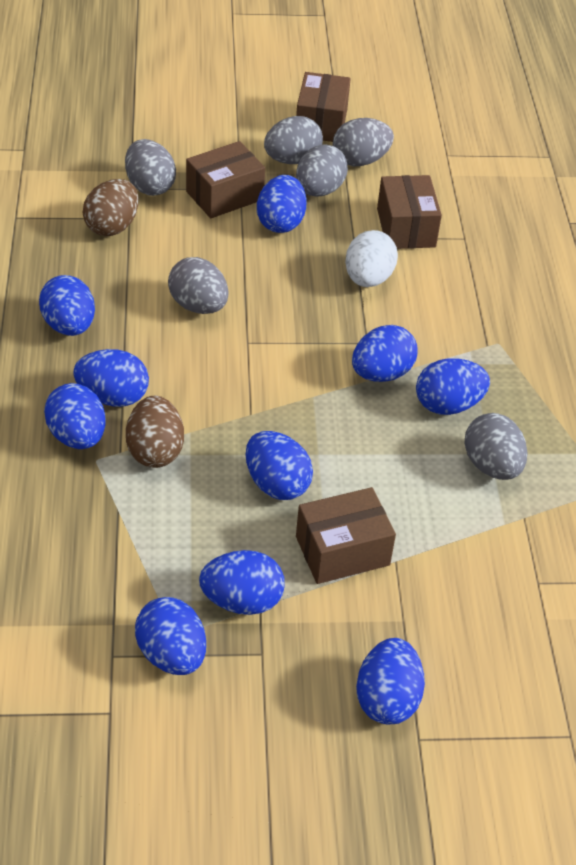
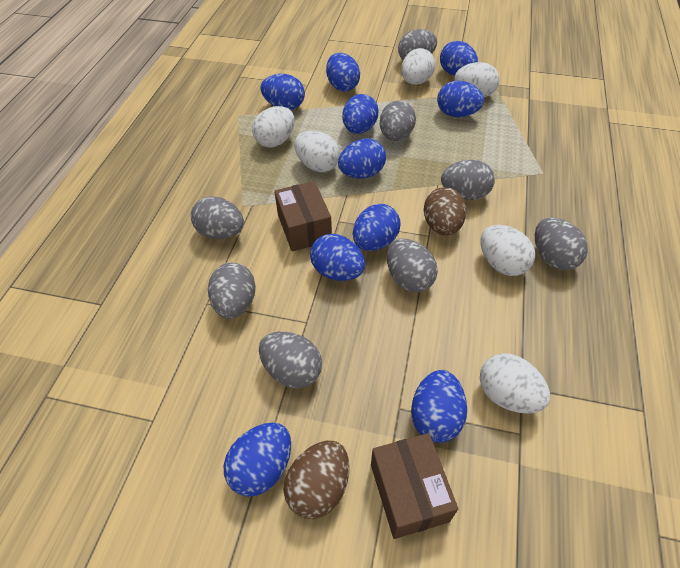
brown box: 4 -> 2
grey egg: 6 -> 8
white egg: 1 -> 6

